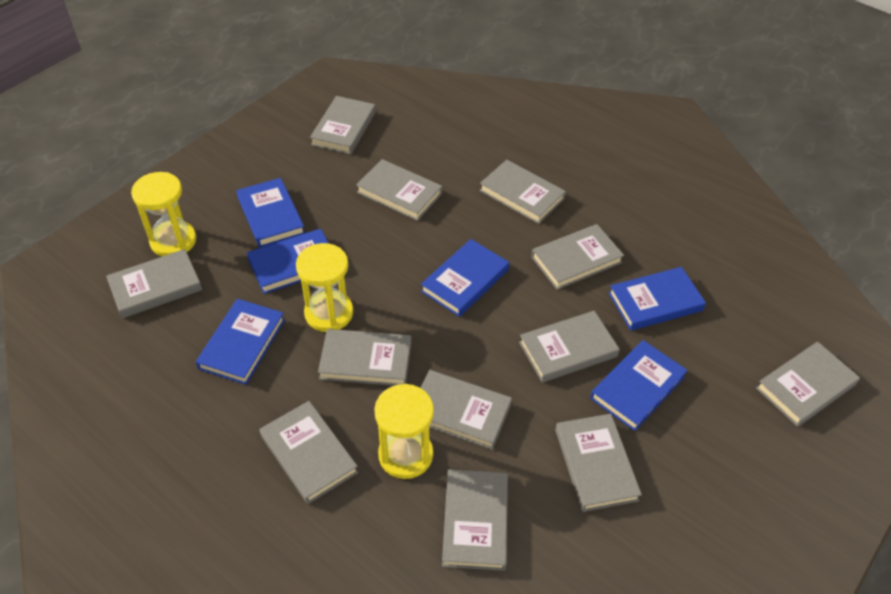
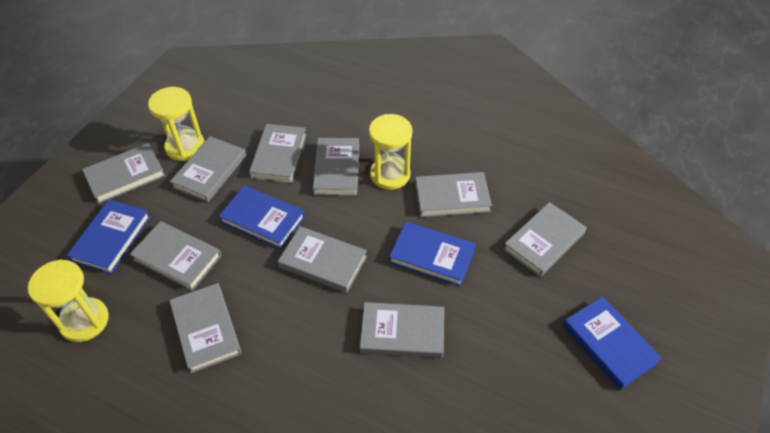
blue book: 6 -> 4
grey book: 12 -> 10

